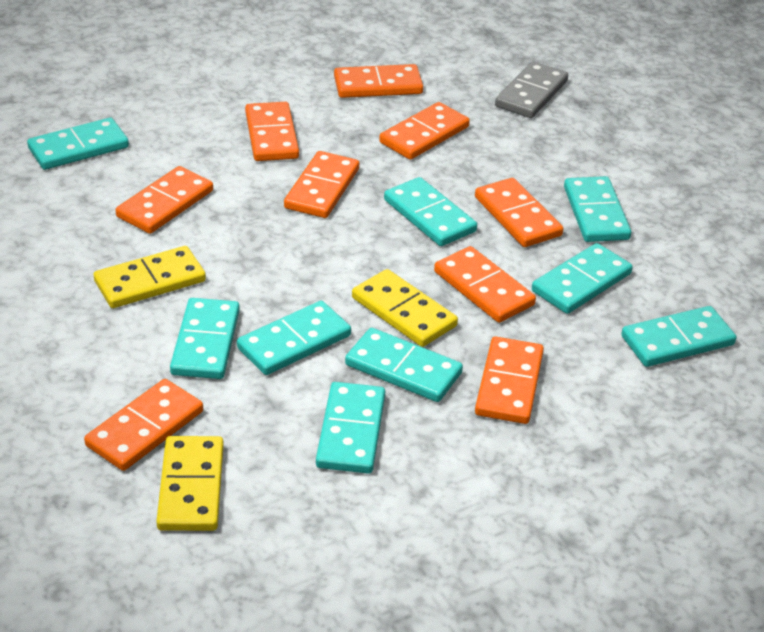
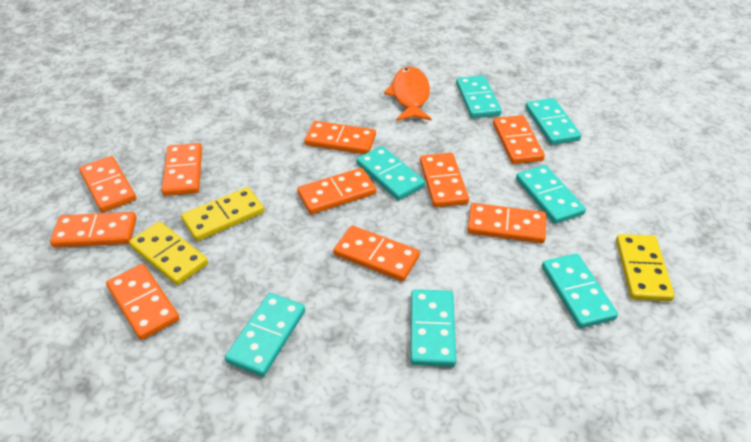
grey domino: 1 -> 0
orange domino: 9 -> 10
orange fish: 0 -> 1
turquoise domino: 9 -> 7

